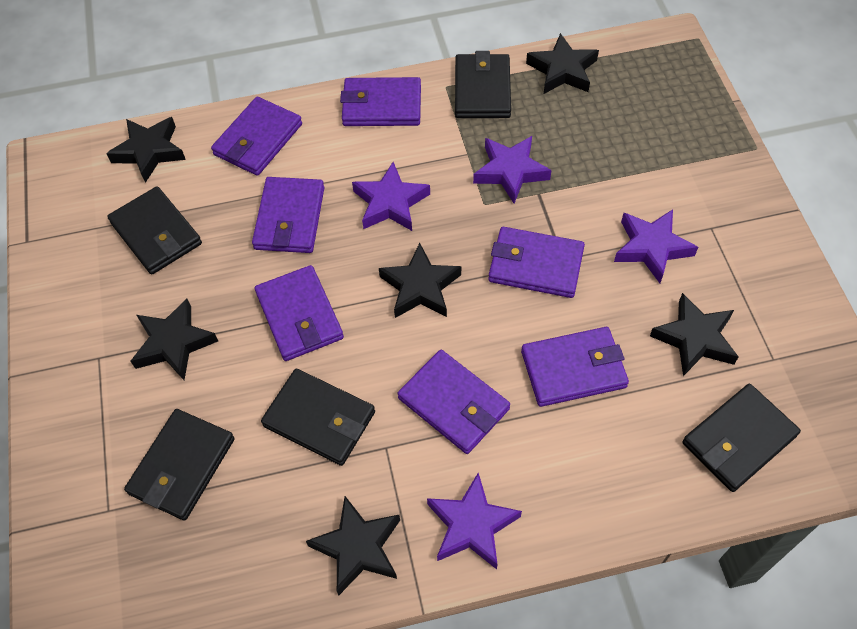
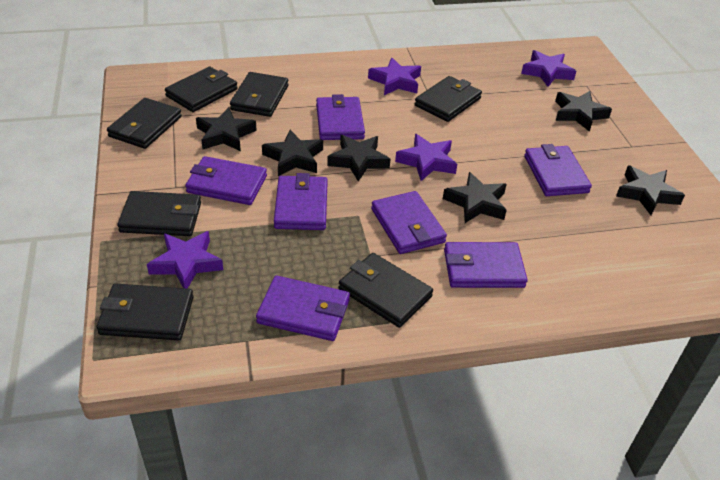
black wallet: 5 -> 7

